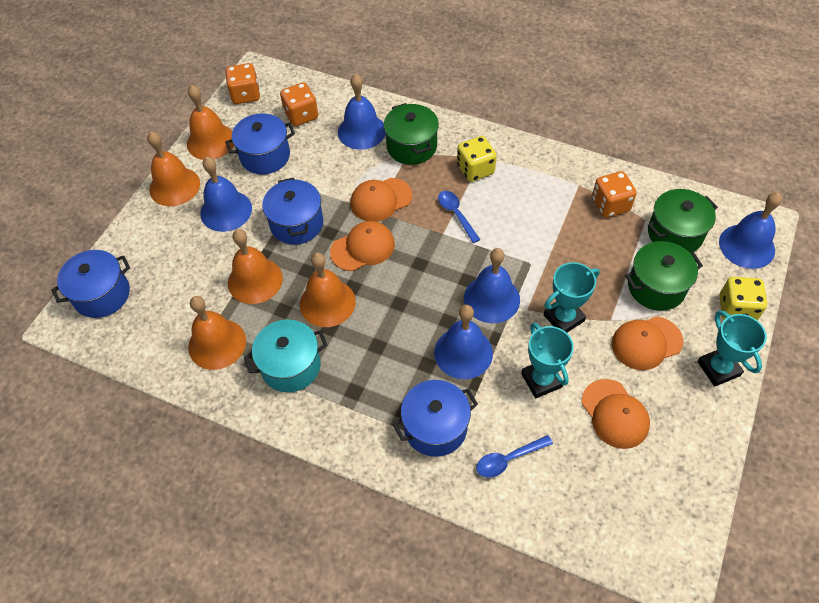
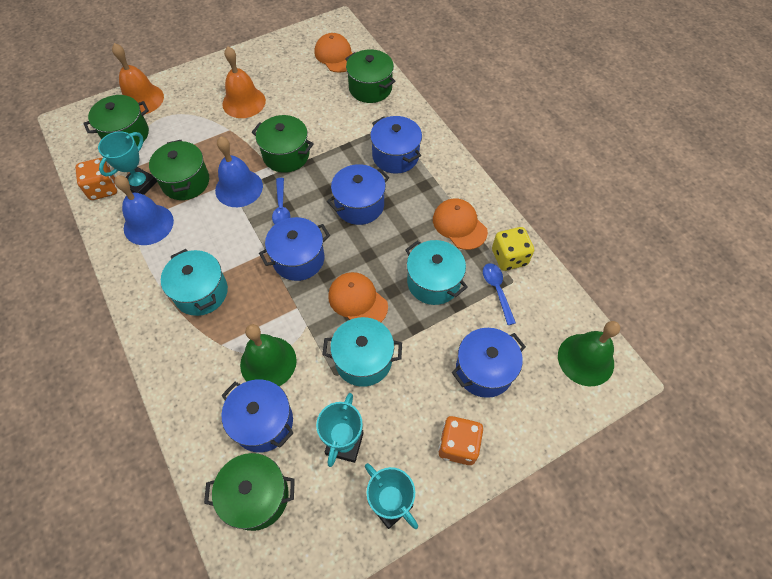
blue bell: 5 -> 2
blue pot: 4 -> 5
green bell: 0 -> 2
green pot: 3 -> 5
orange bell: 5 -> 2
orange cap: 4 -> 3
orange dice: 3 -> 2
turquoise pot: 1 -> 3
yellow dice: 2 -> 1

